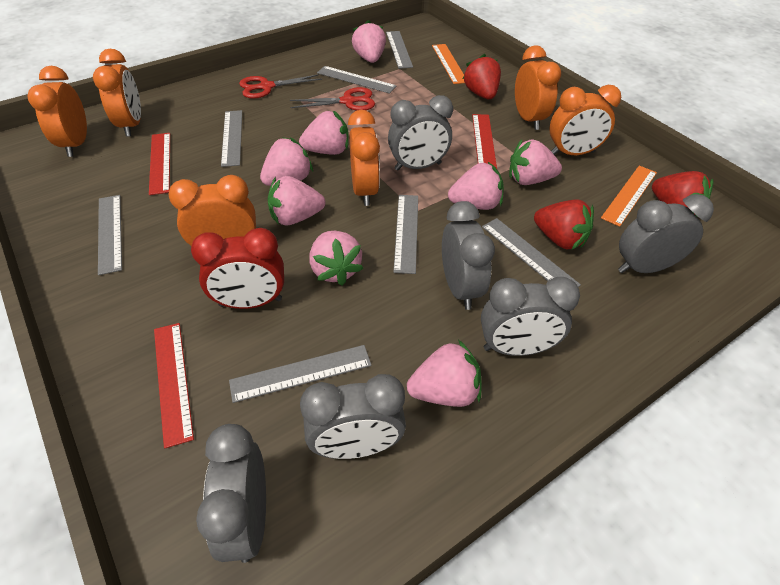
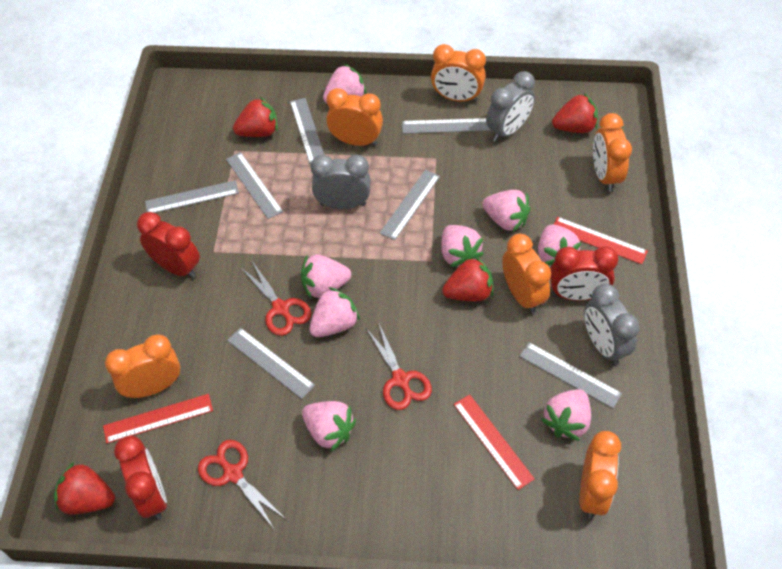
grey clock: 6 -> 3
orange ruler: 2 -> 0
red clock: 1 -> 3
red scissors: 2 -> 3
red strawberry: 3 -> 4

